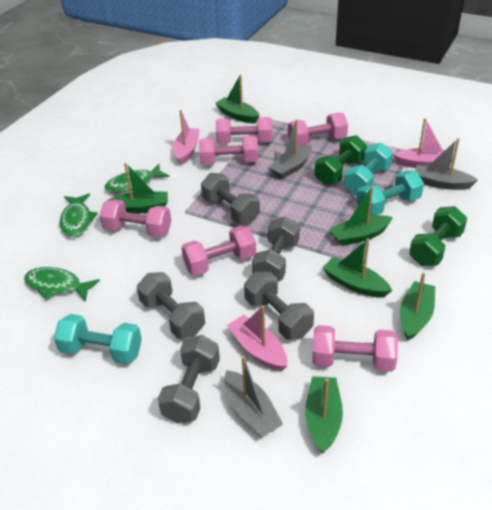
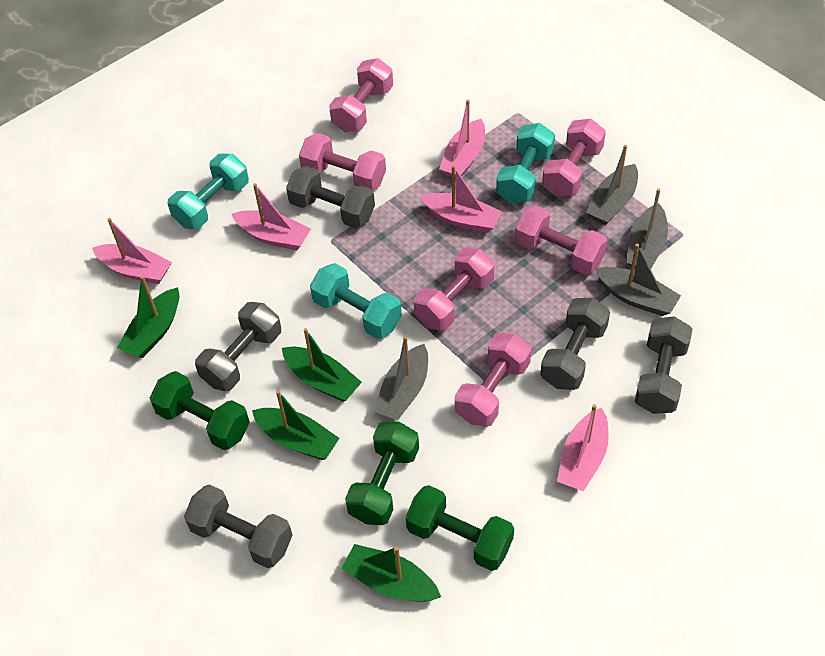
green boat: 6 -> 4
green dumbbell: 2 -> 3
green fish: 3 -> 0
grey boat: 3 -> 4
pink boat: 3 -> 5

